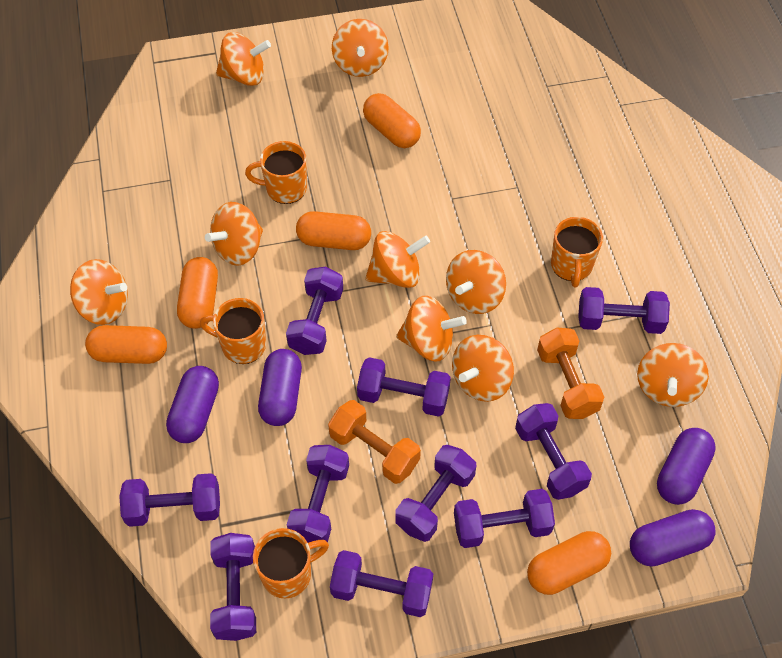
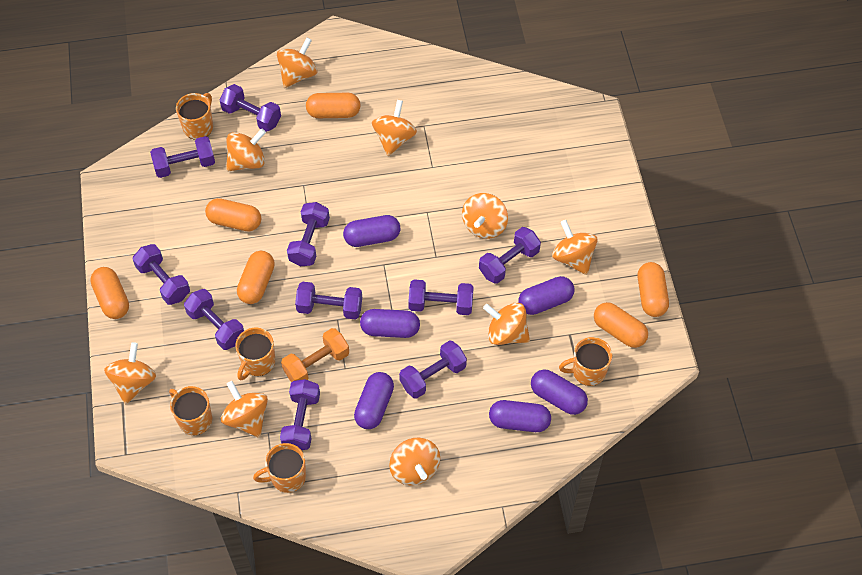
orange capsule: 5 -> 6
orange dumbbell: 2 -> 1
orange mug: 4 -> 5
purple capsule: 4 -> 6

